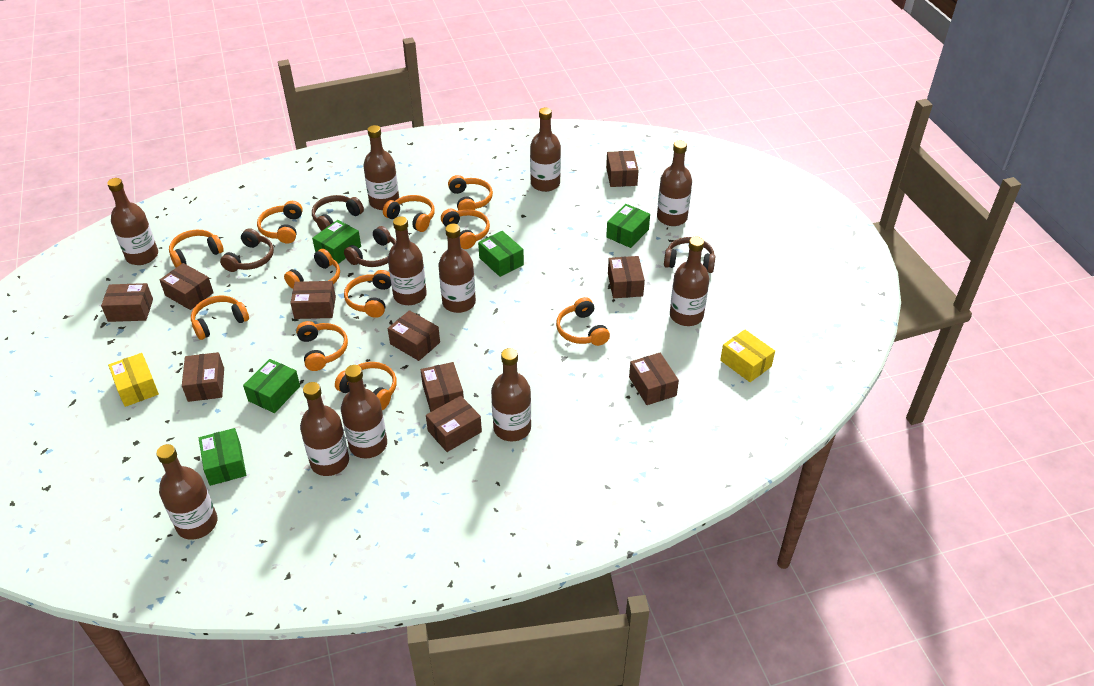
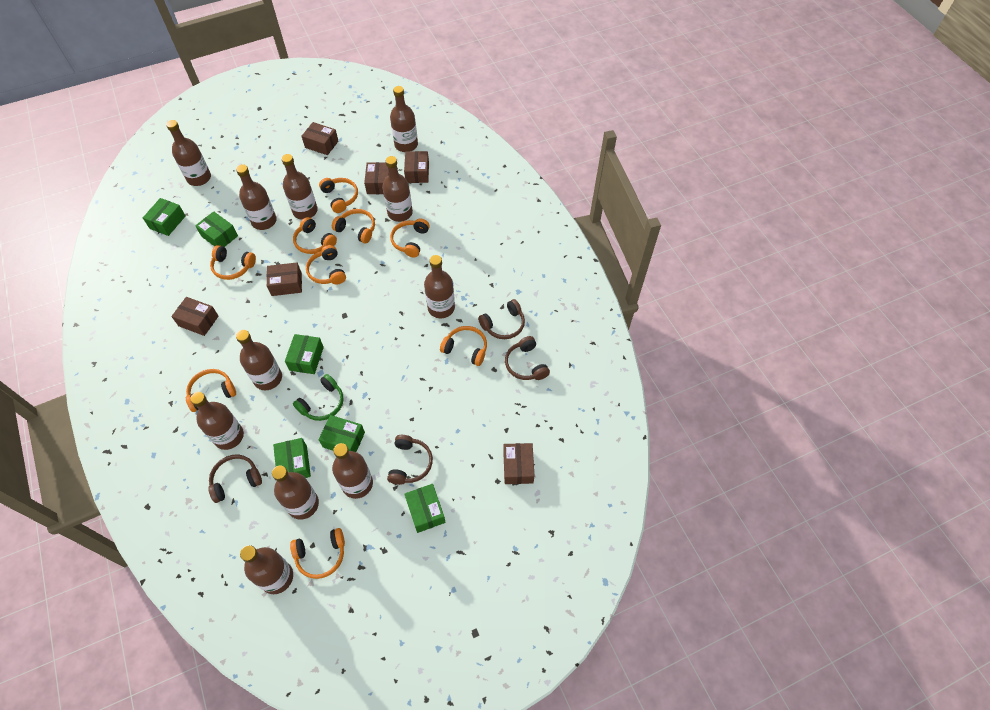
brown box: 10 -> 6
green box: 5 -> 6
green headphones: 0 -> 1
orange headphones: 11 -> 9
yellow box: 2 -> 0

